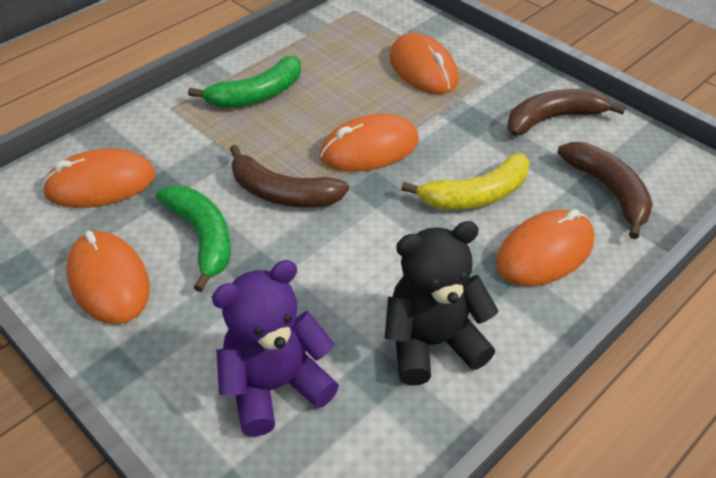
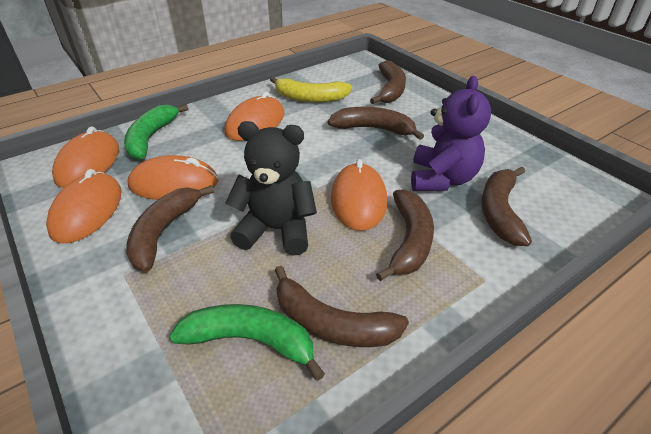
brown banana: 3 -> 6

